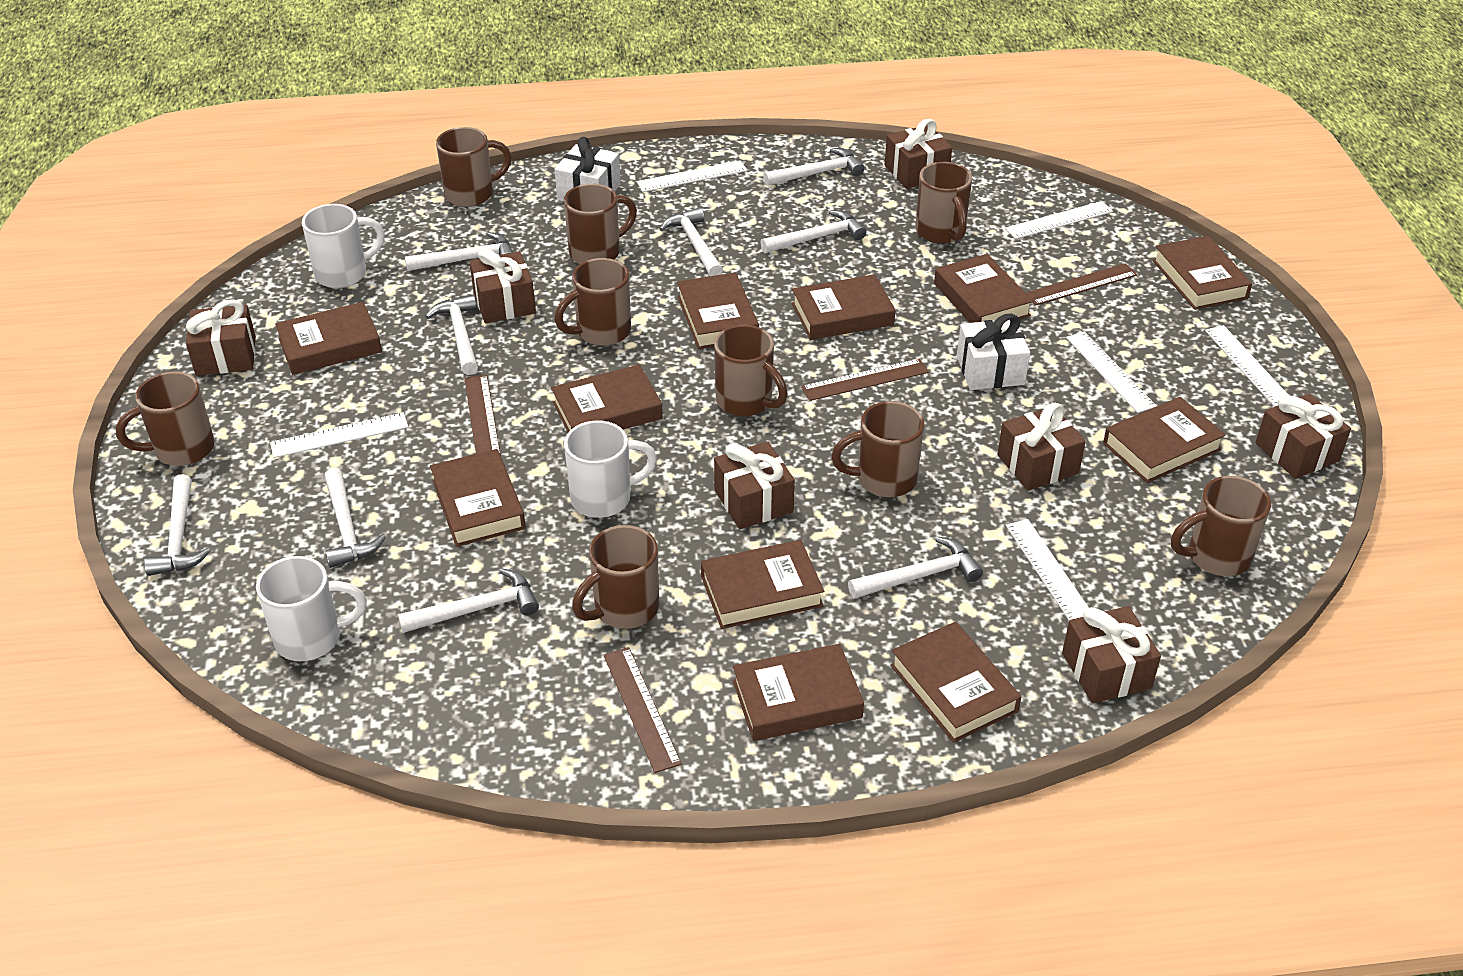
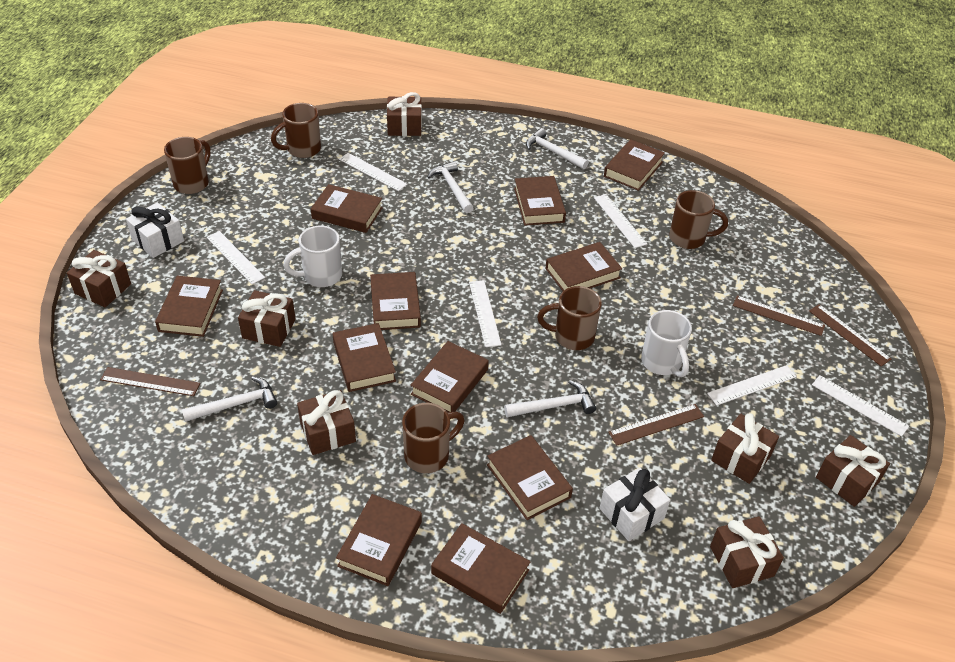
brown mug: 9 -> 5
white hammer: 9 -> 4
white mug: 3 -> 2

